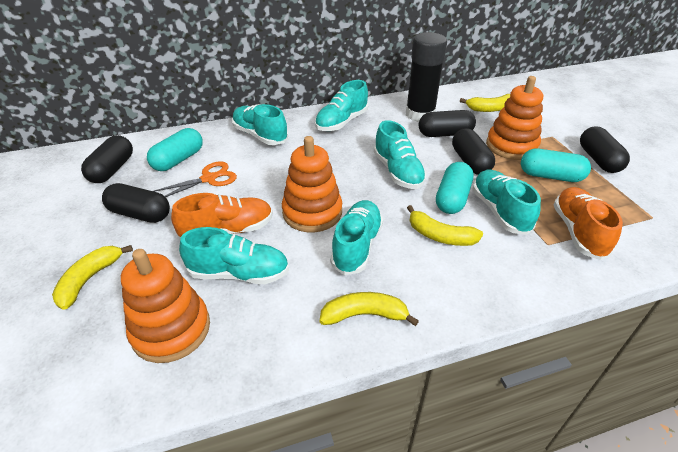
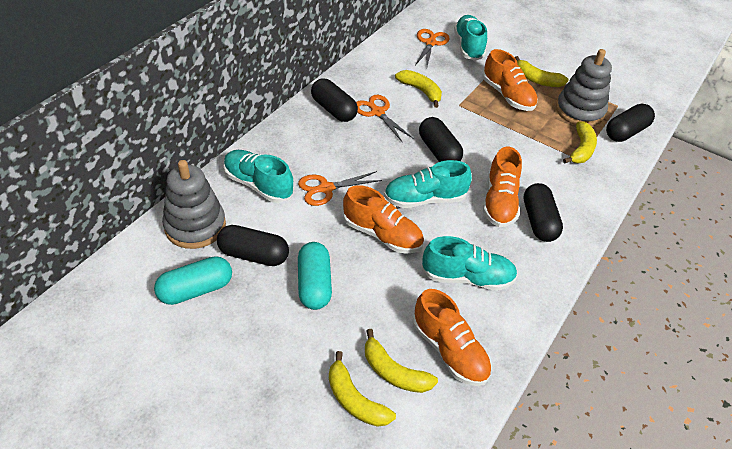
black glue stick: 1 -> 0
grey stacking toy: 0 -> 2
orange scissors: 1 -> 3
orange shoe: 2 -> 4
orange stacking toy: 3 -> 0
turquoise capsule: 3 -> 2
turquoise shoe: 6 -> 4
yellow banana: 4 -> 5

